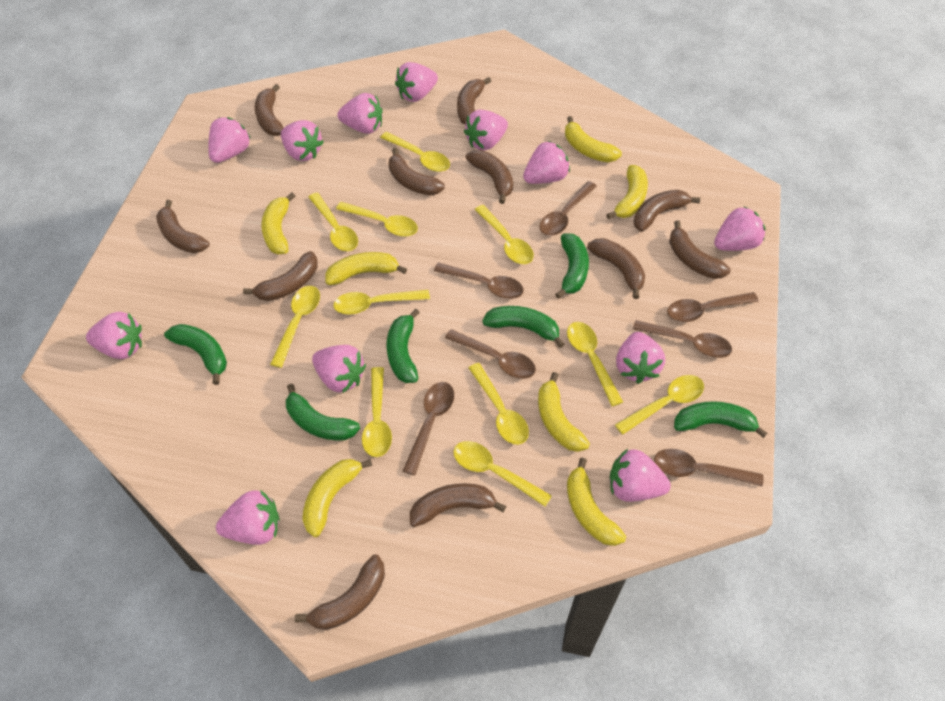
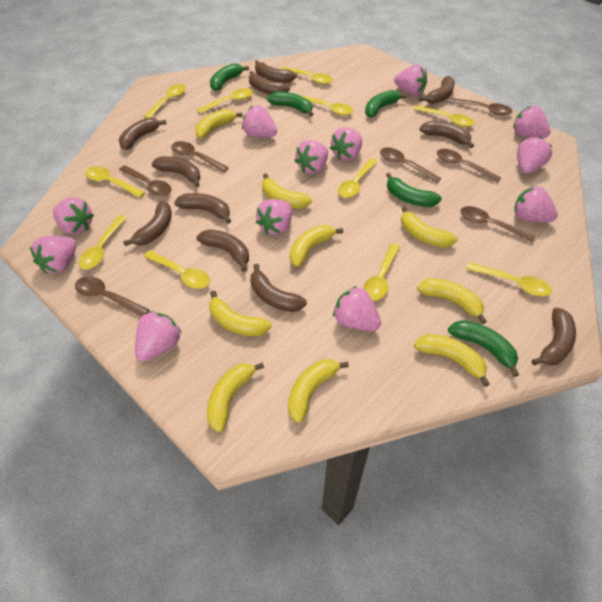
green banana: 6 -> 5
yellow banana: 7 -> 9

